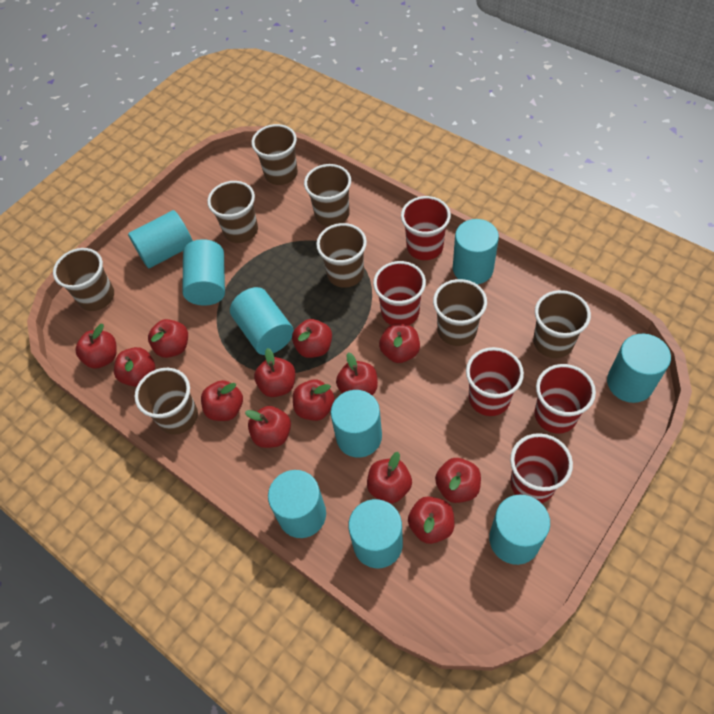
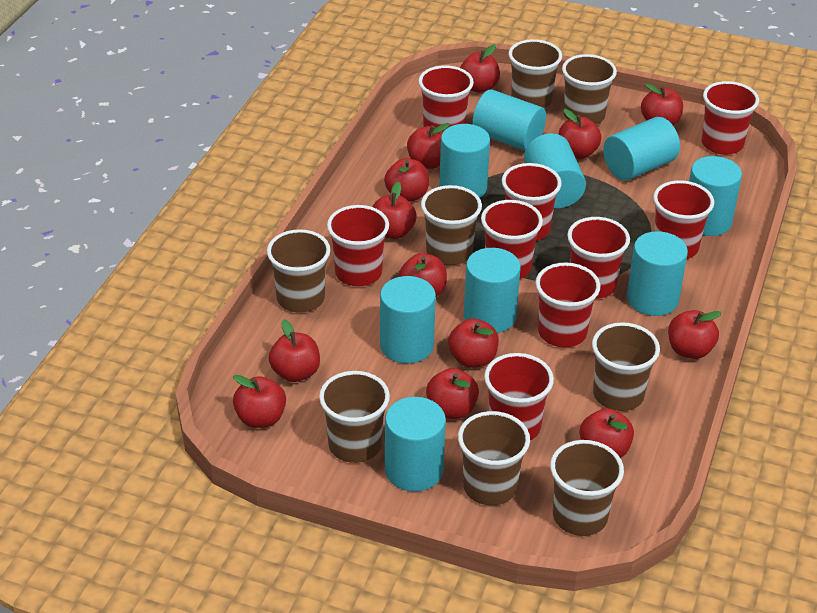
red cup: 5 -> 9

